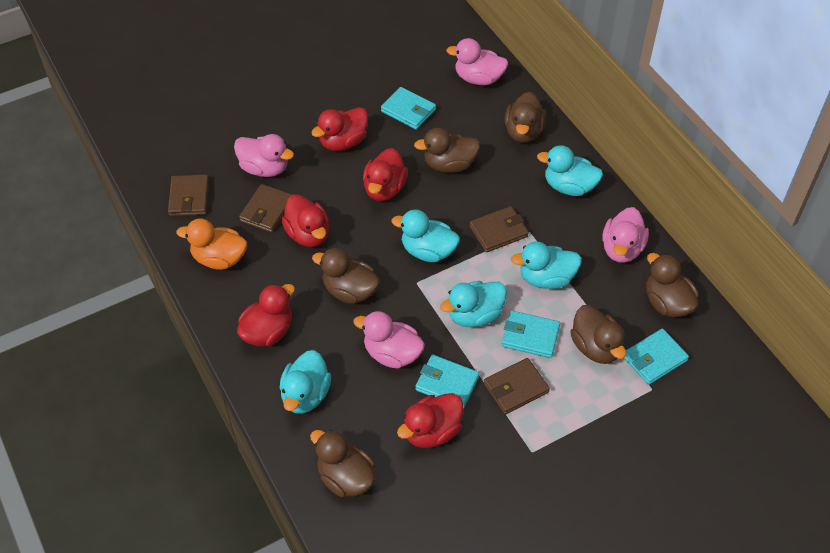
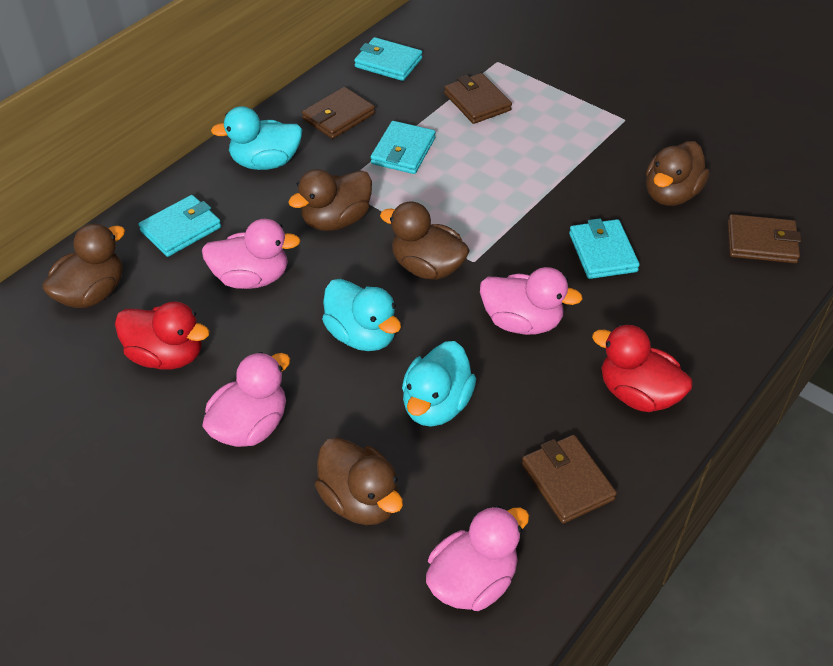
brown duck: 6 -> 5
orange duck: 1 -> 0
red duck: 5 -> 2
turquoise duck: 5 -> 3

